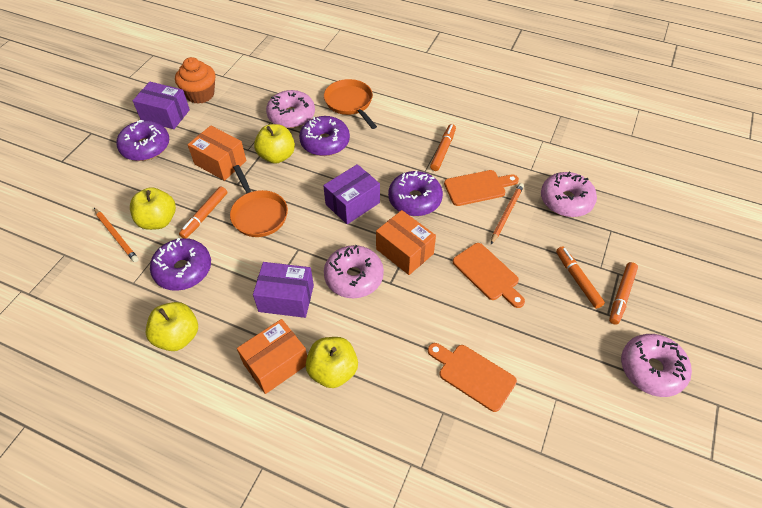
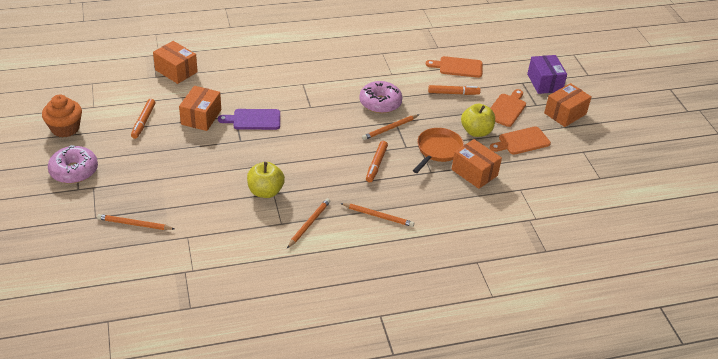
orange box: 3 -> 4
orange marker: 4 -> 3
orange pan: 2 -> 1
orange pencil: 2 -> 4
pink donut: 4 -> 2
purple box: 3 -> 1
purple cutting board: 0 -> 1
purple donut: 4 -> 0
yellow apple: 4 -> 2

